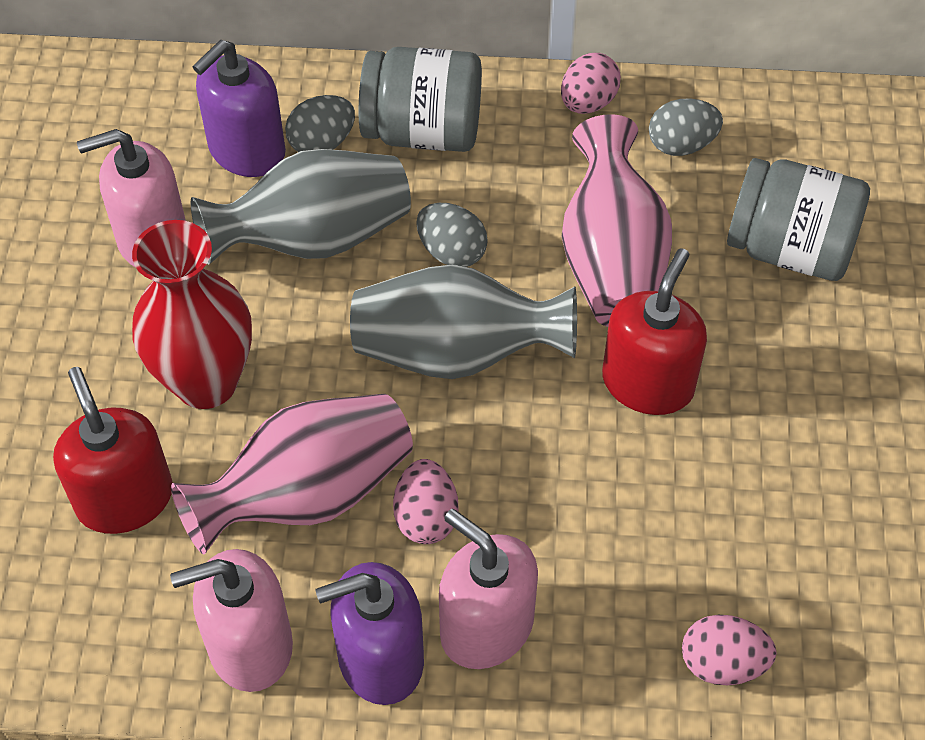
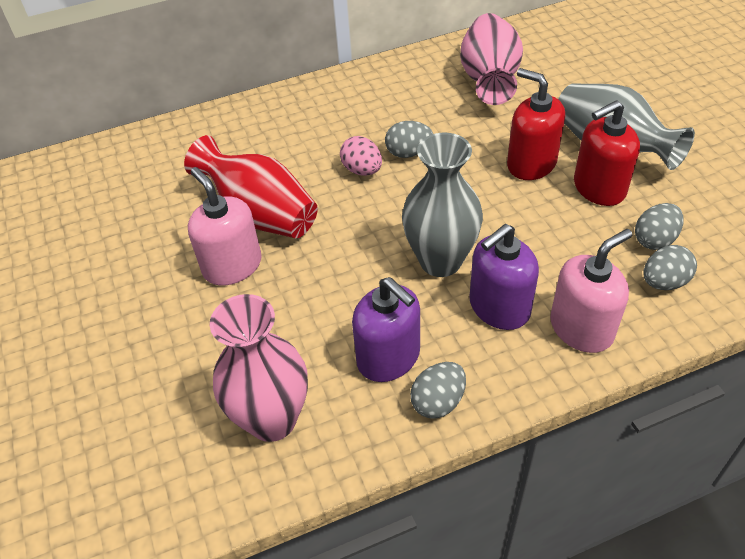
grey egg: 3 -> 4
grey jar: 2 -> 0
pink egg: 3 -> 1
pink soap dispenser: 3 -> 2

